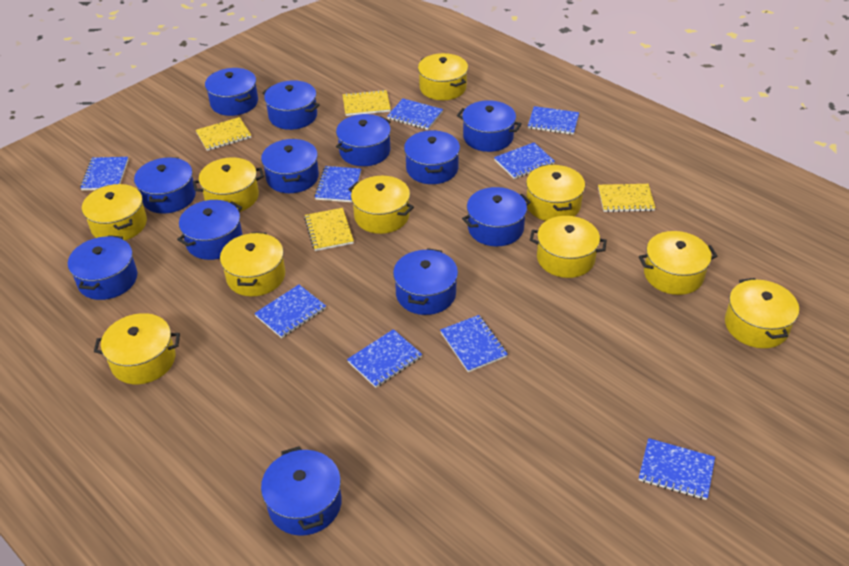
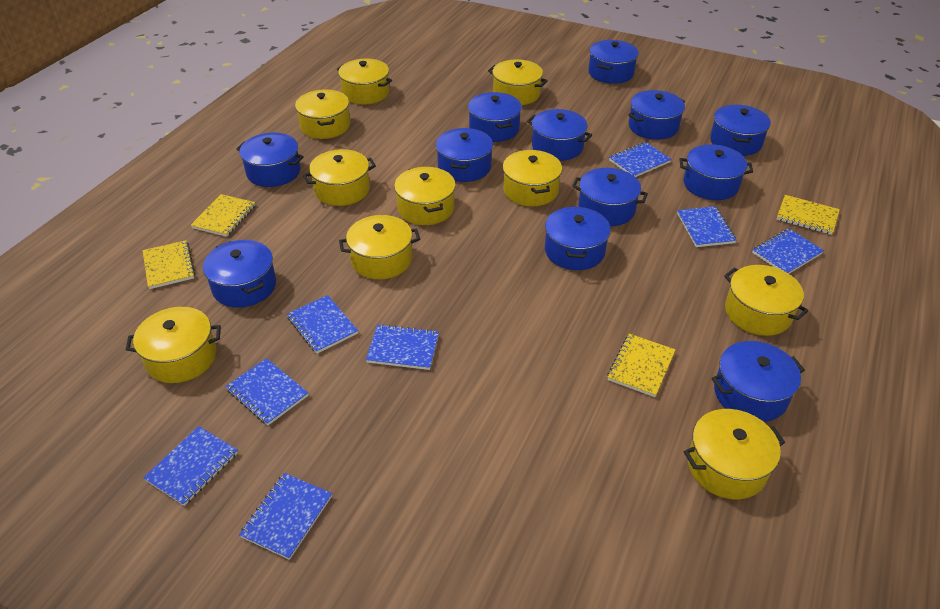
blue notebook: 9 -> 8

